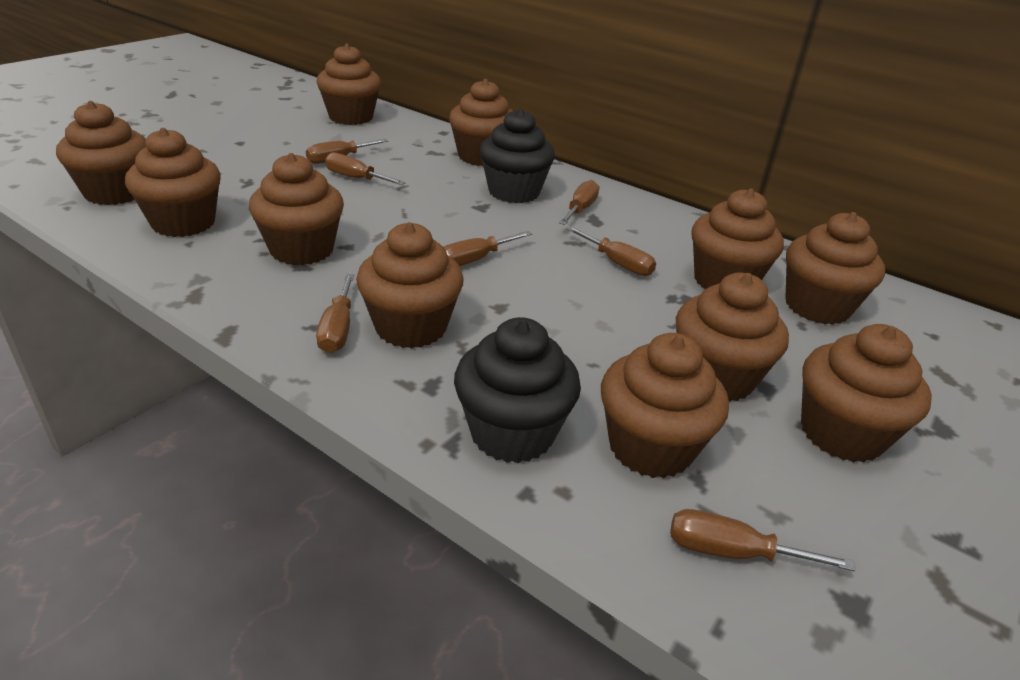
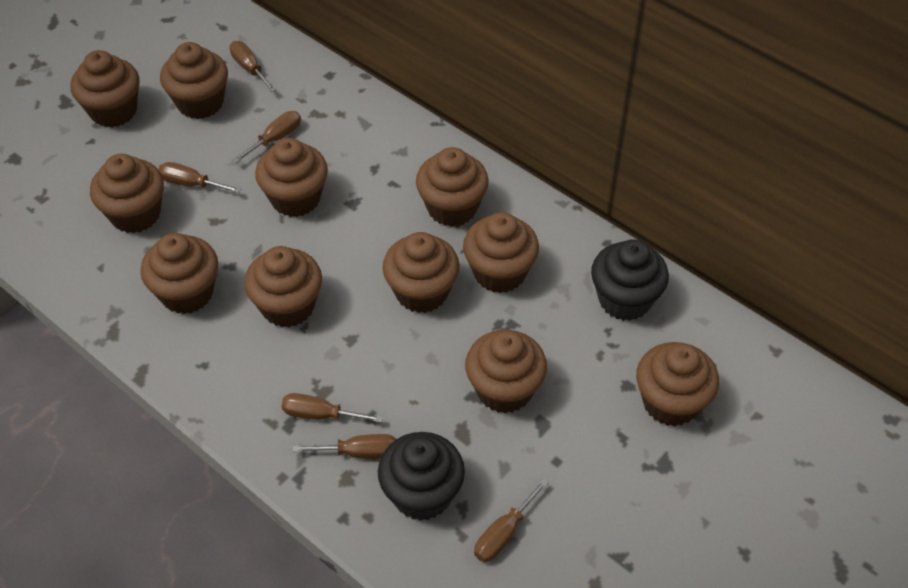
brown screwdriver: 7 -> 6

